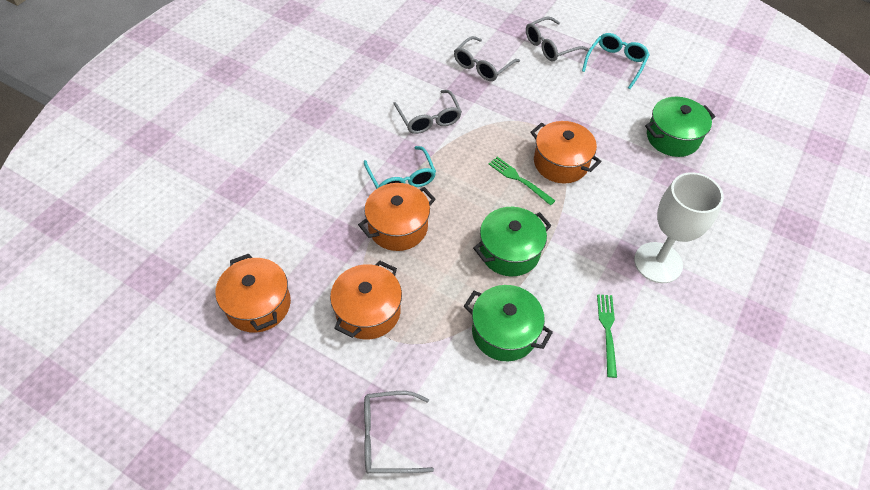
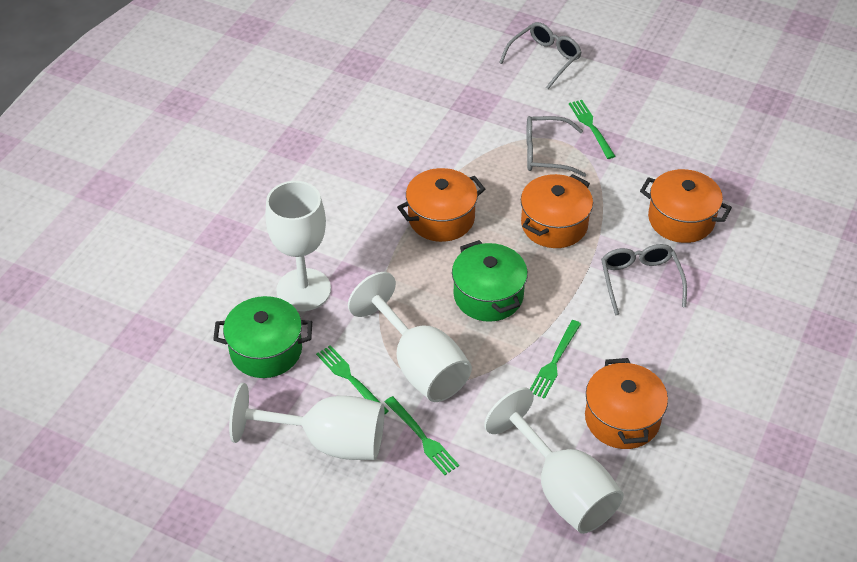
green fork: 2 -> 4
green pot: 3 -> 2
grey glasses: 4 -> 3
turquoise glasses: 2 -> 0
white goblet: 1 -> 4

